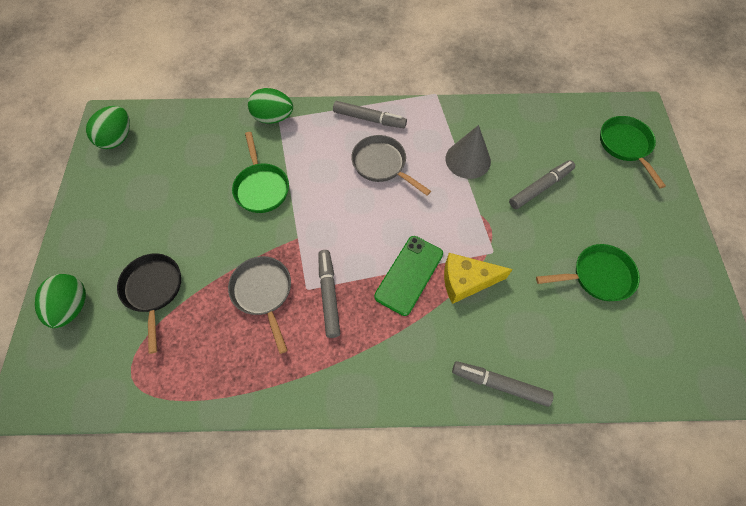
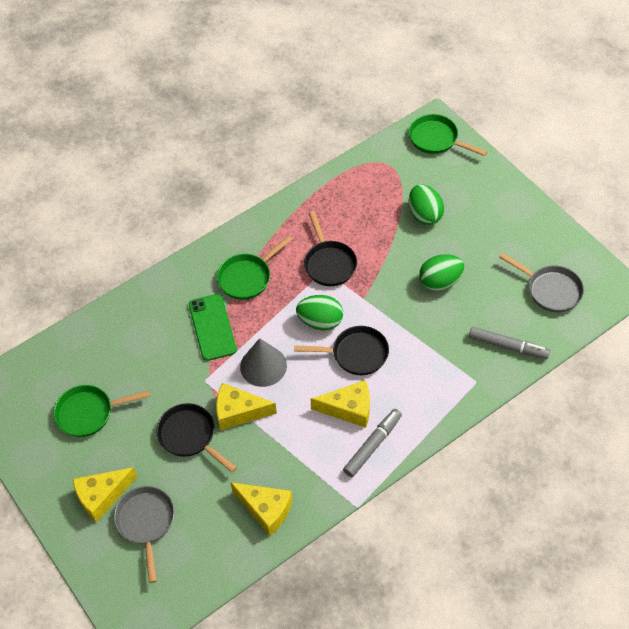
black pan: 1 -> 3
grey marker: 4 -> 2
yellow cheese: 1 -> 4

